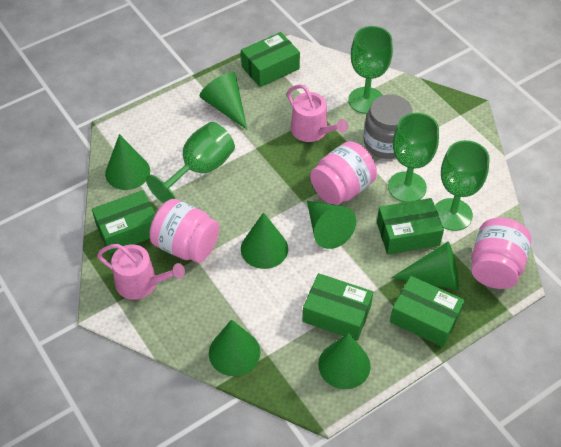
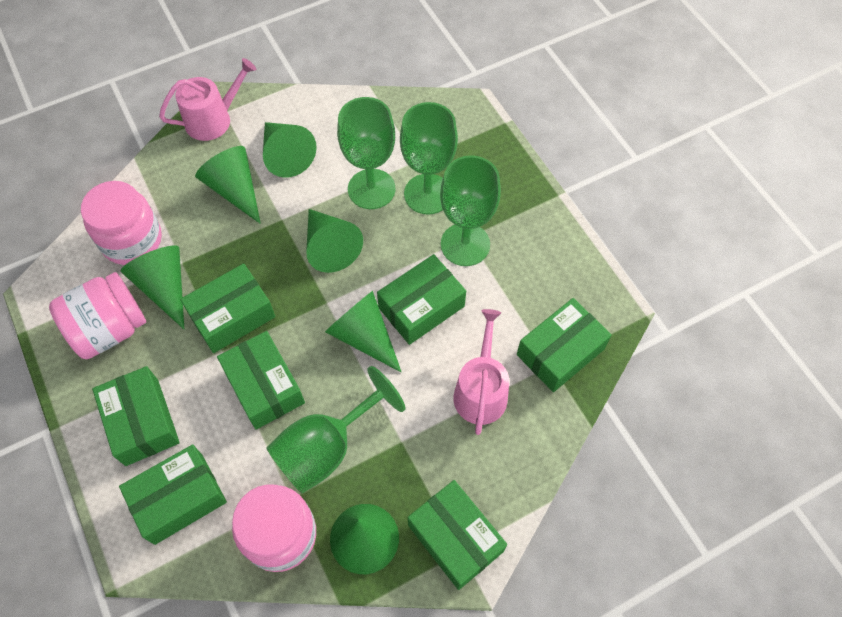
green box: 5 -> 7
green cone: 7 -> 6
grey jar: 1 -> 0

